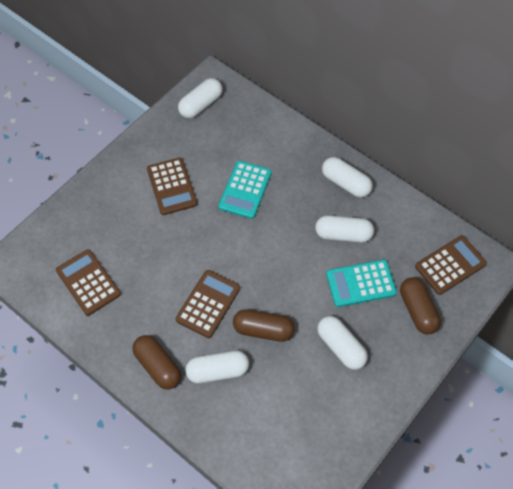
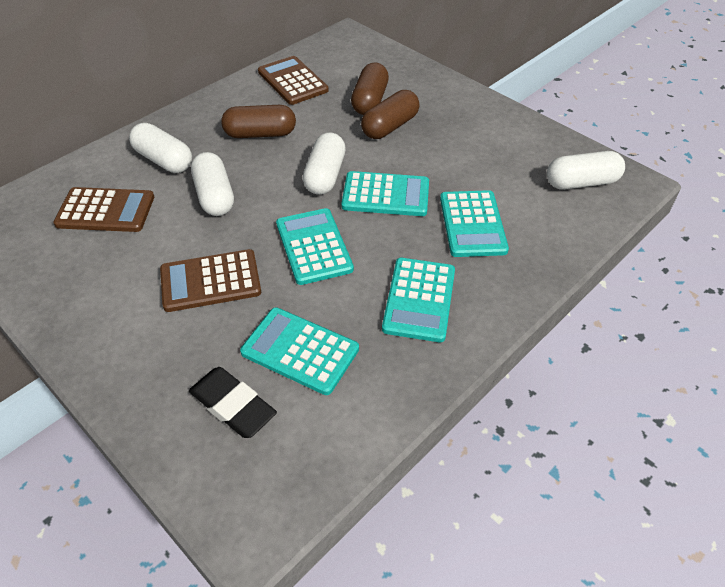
black eraser: 0 -> 1
brown calculator: 4 -> 3
turquoise calculator: 2 -> 5
white capsule: 5 -> 4

